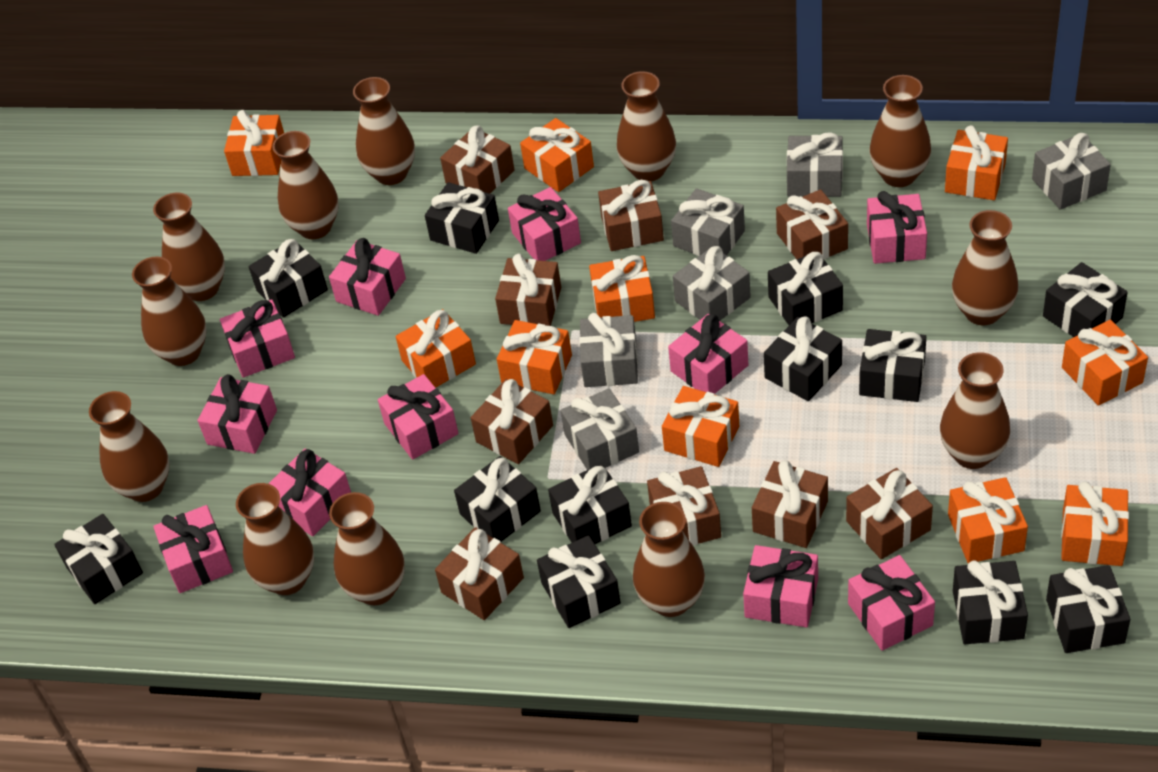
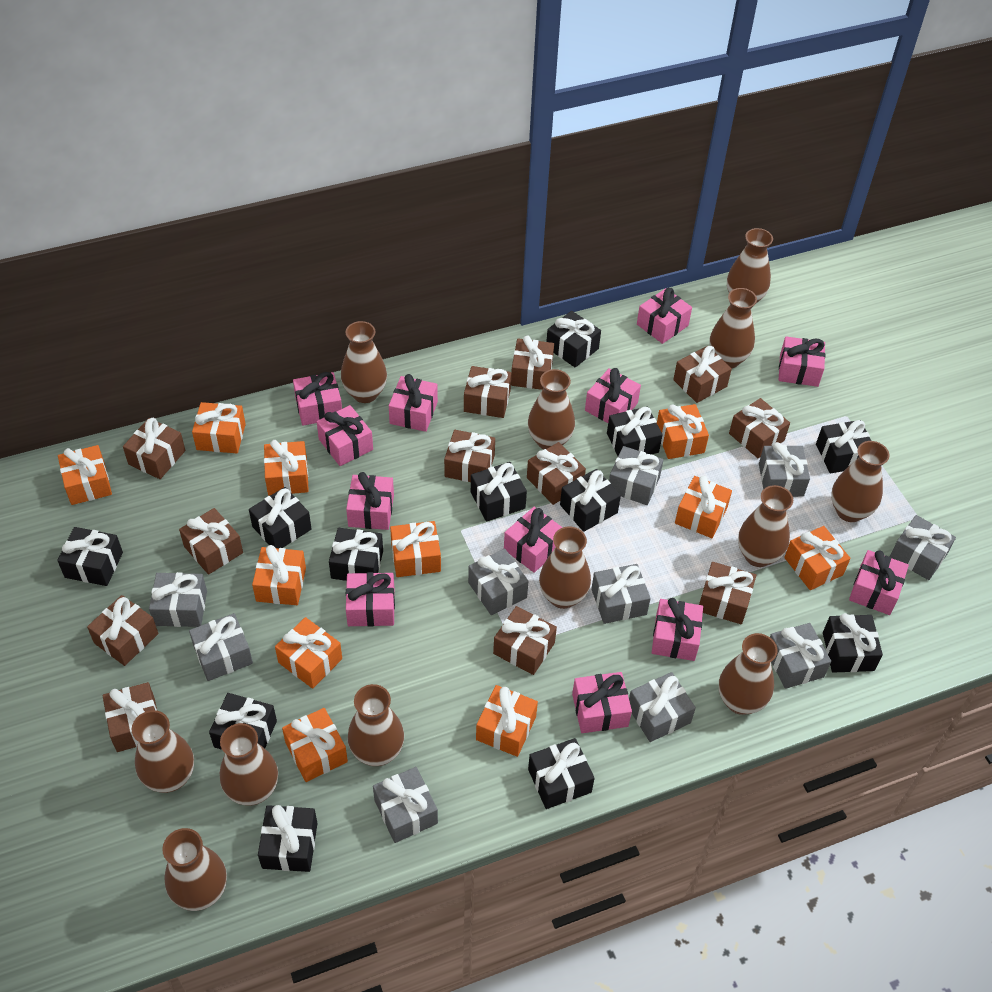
brown gift: 9 -> 12
grey gift: 6 -> 10
orange gift: 10 -> 11
pink gift: 11 -> 12

